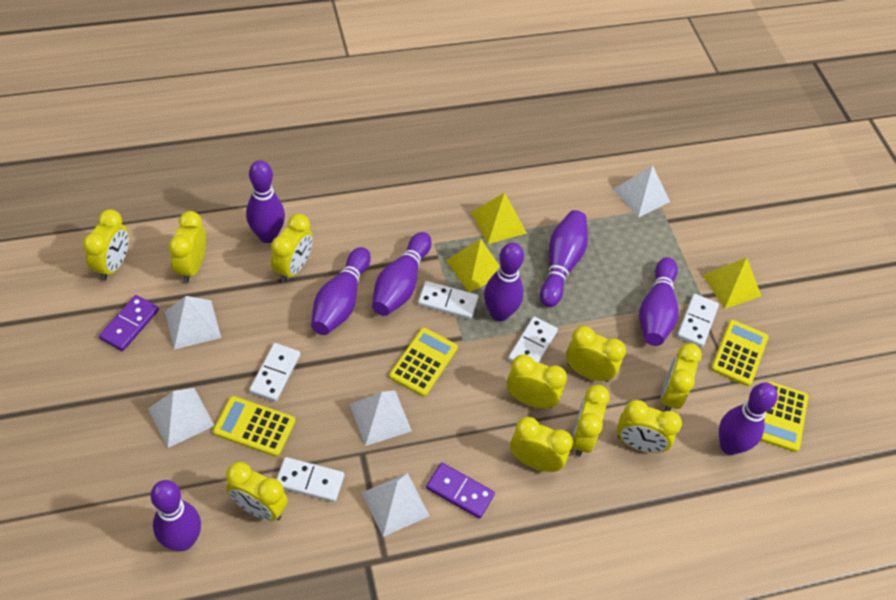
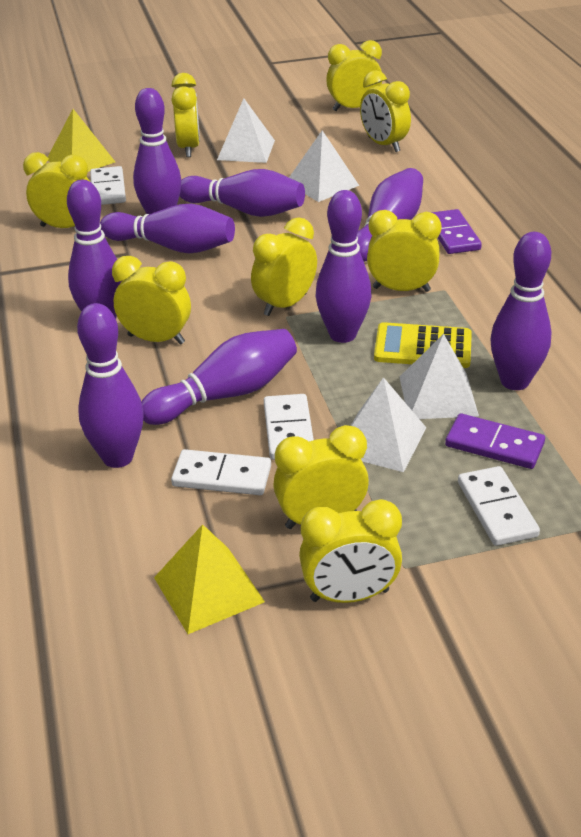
purple bowling pin: 8 -> 9
white domino: 5 -> 4
white pyramid: 5 -> 4
yellow calculator: 4 -> 1
yellow clock: 10 -> 9
yellow pyramid: 3 -> 2

